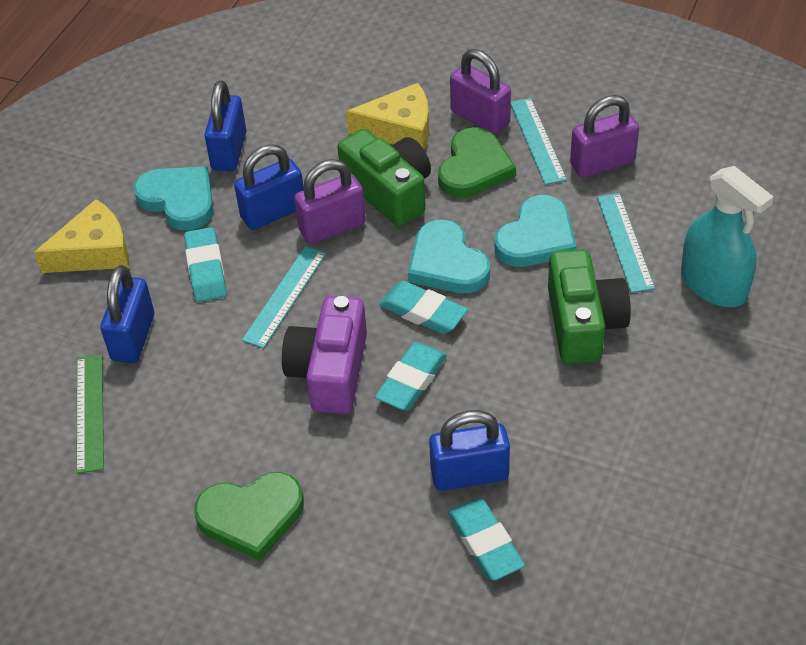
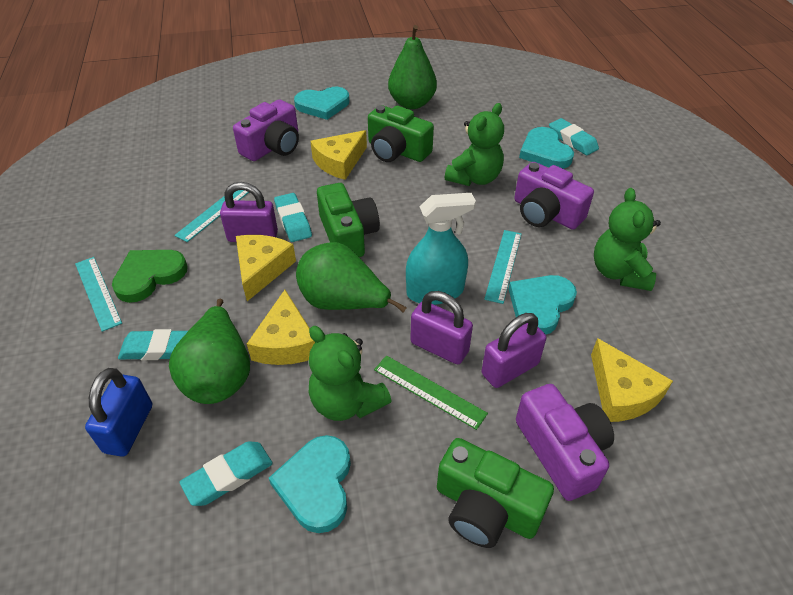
blue padlock: 4 -> 1
green camera: 2 -> 3
green heart: 2 -> 1
green pear: 0 -> 3
green teddy bear: 0 -> 3
purple camera: 1 -> 3
turquoise heart: 3 -> 4
yellow cheese: 2 -> 4

